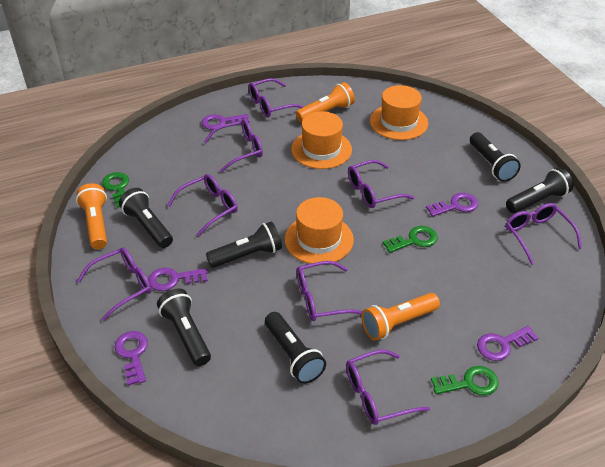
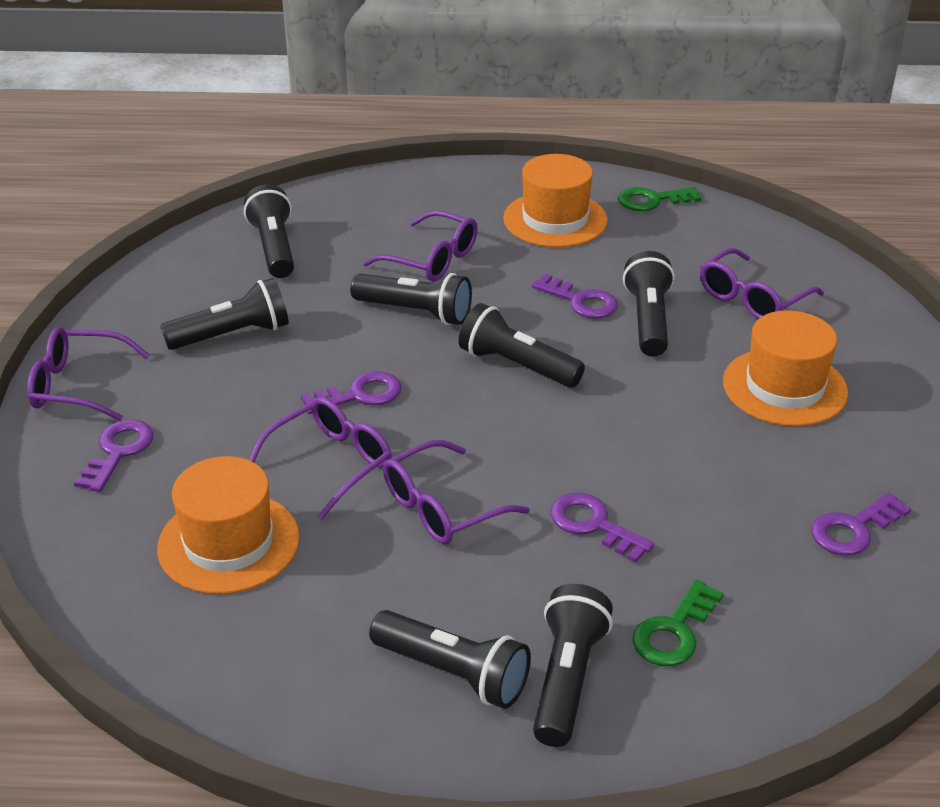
black flashlight: 6 -> 7
green key: 3 -> 2
orange flashlight: 3 -> 0
purple glasses: 8 -> 5

